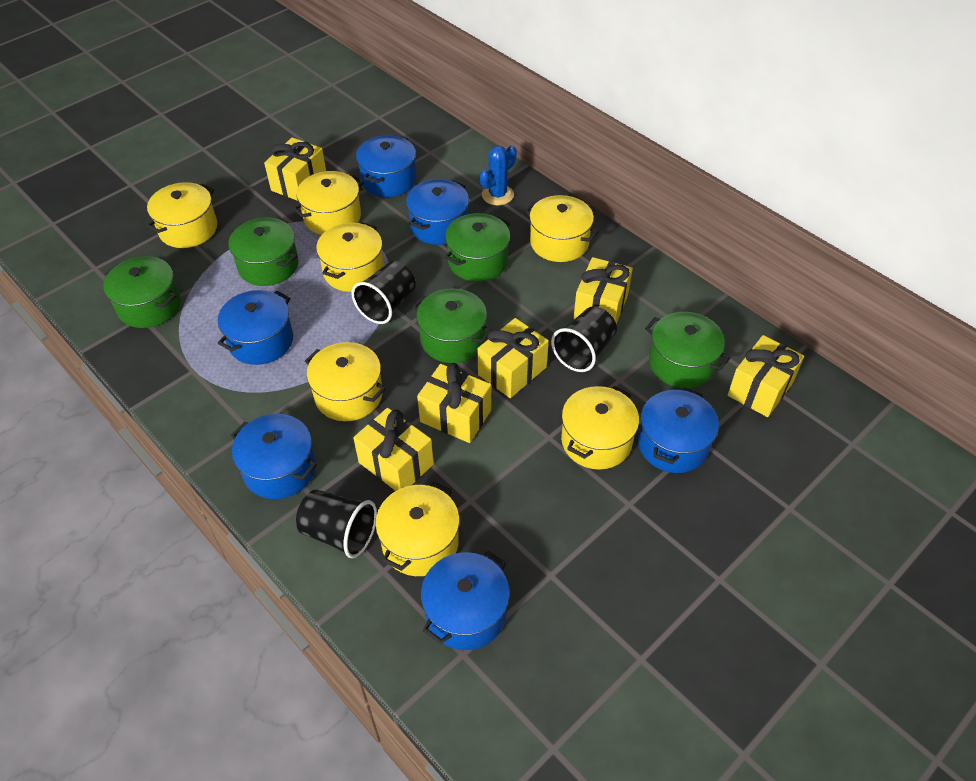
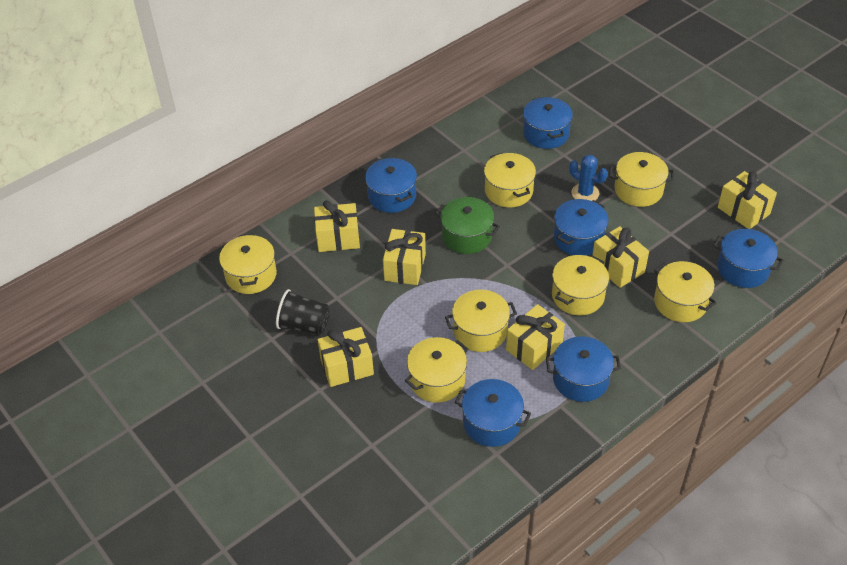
black cup: 3 -> 1
green pot: 5 -> 1

